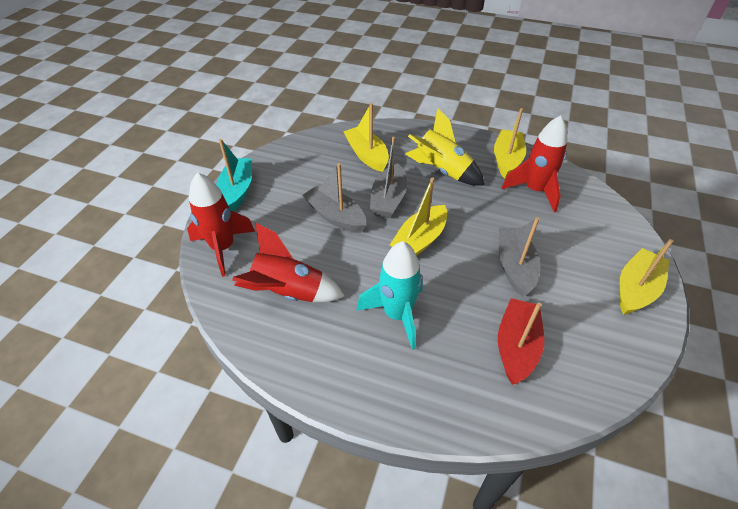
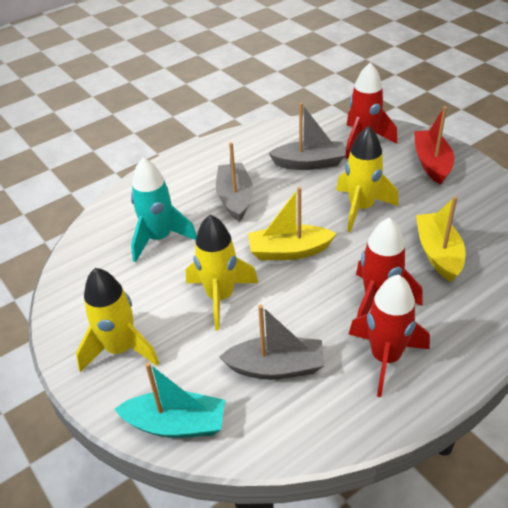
yellow boat: 4 -> 2
yellow rocket: 1 -> 3

